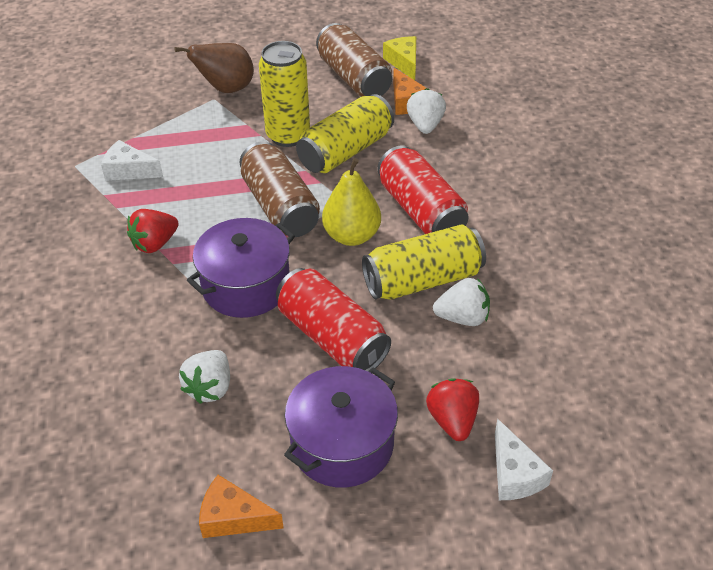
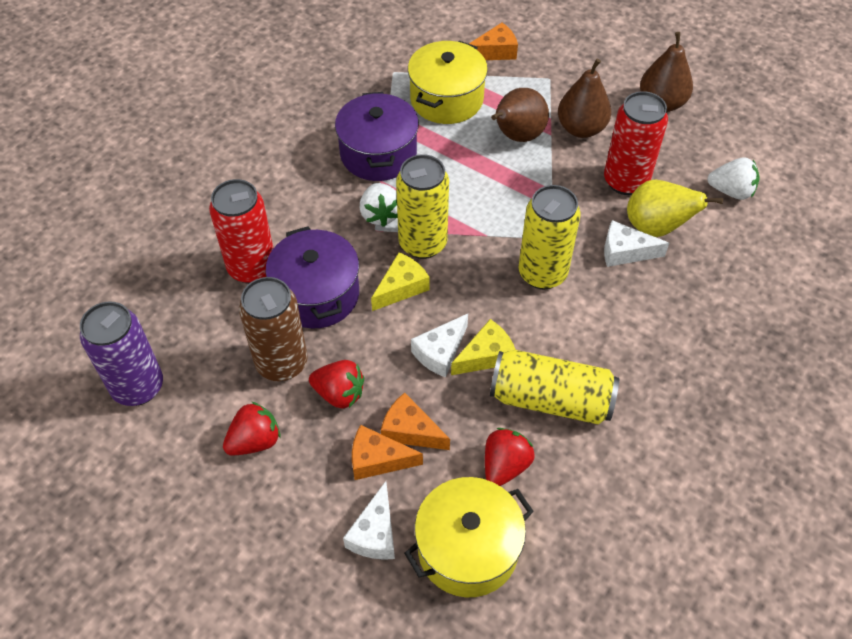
brown can: 2 -> 1
brown pear: 1 -> 3
orange cheese: 2 -> 3
purple can: 0 -> 1
red strawberry: 2 -> 3
white cheese: 2 -> 3
white strawberry: 3 -> 2
yellow cheese: 1 -> 2
yellow pot: 0 -> 2

